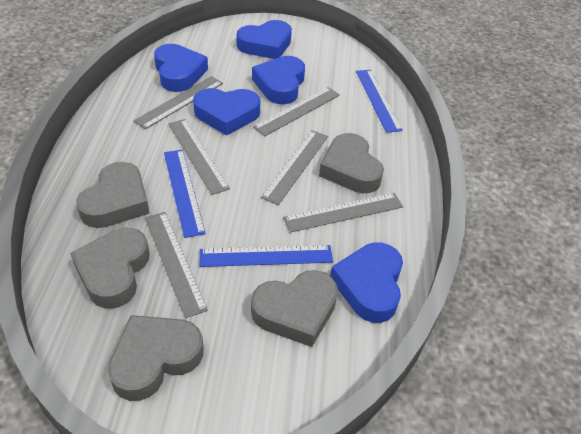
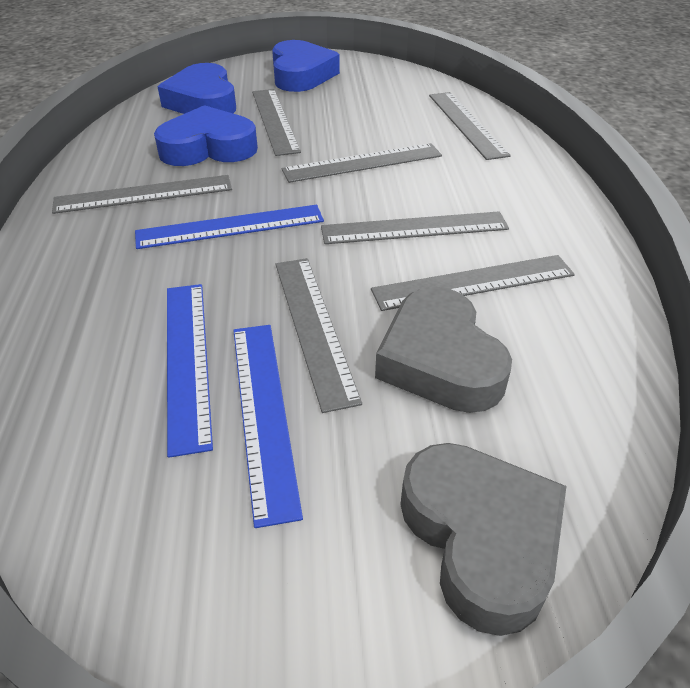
blue heart: 5 -> 3
grey heart: 5 -> 2
grey ruler: 6 -> 7

